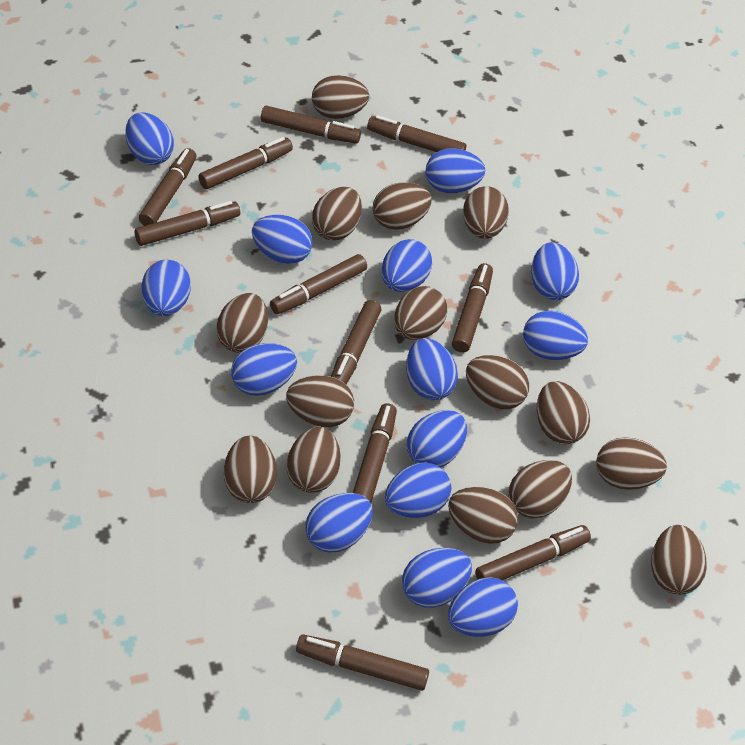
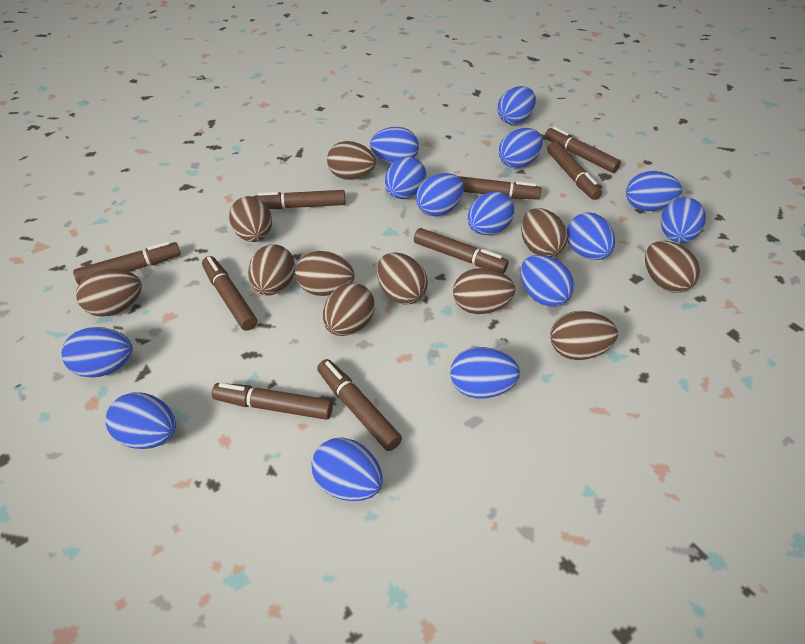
brown egg: 15 -> 11
brown marker: 11 -> 9

